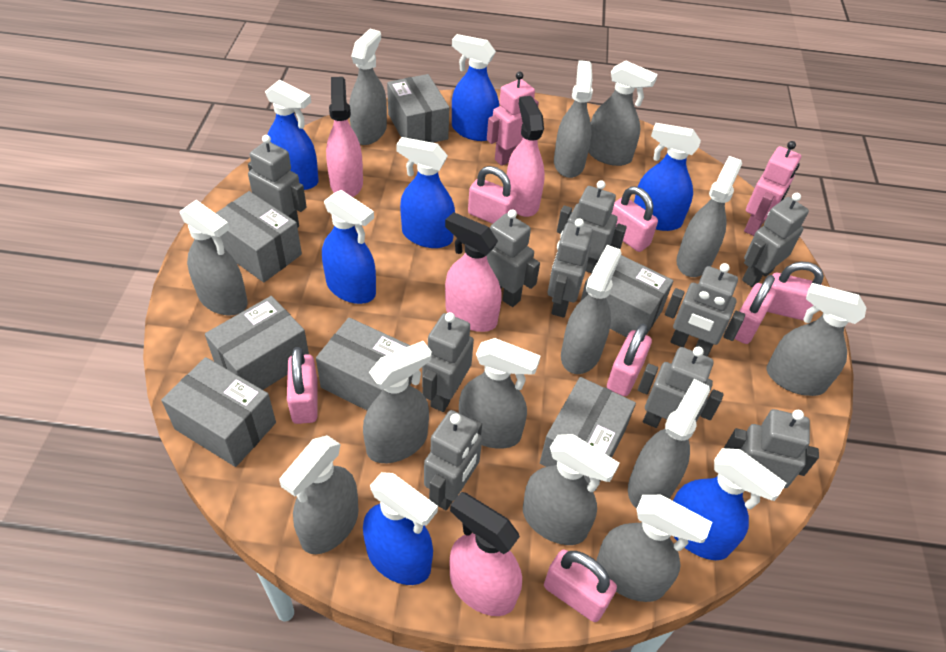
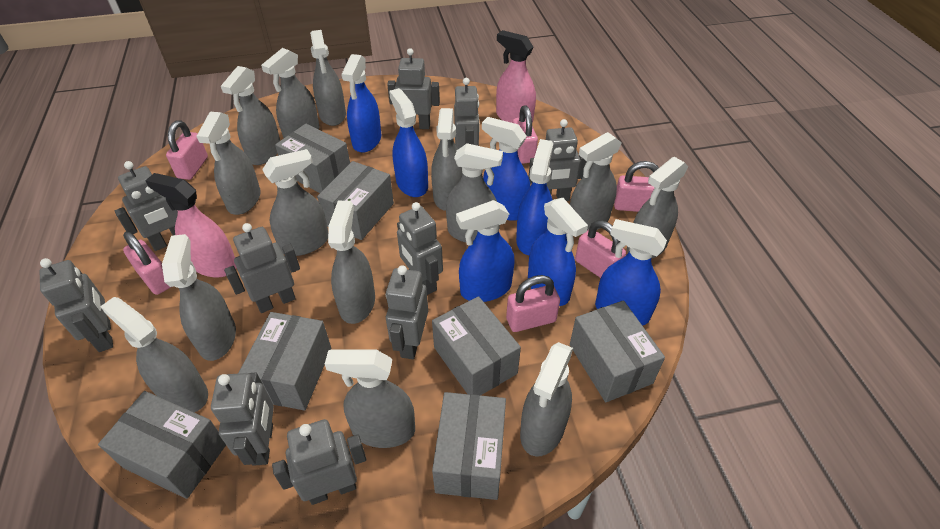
grey spray bottle: 13 -> 14
pink padlock: 7 -> 6
pink robot: 2 -> 0
pink spray bottle: 4 -> 2

